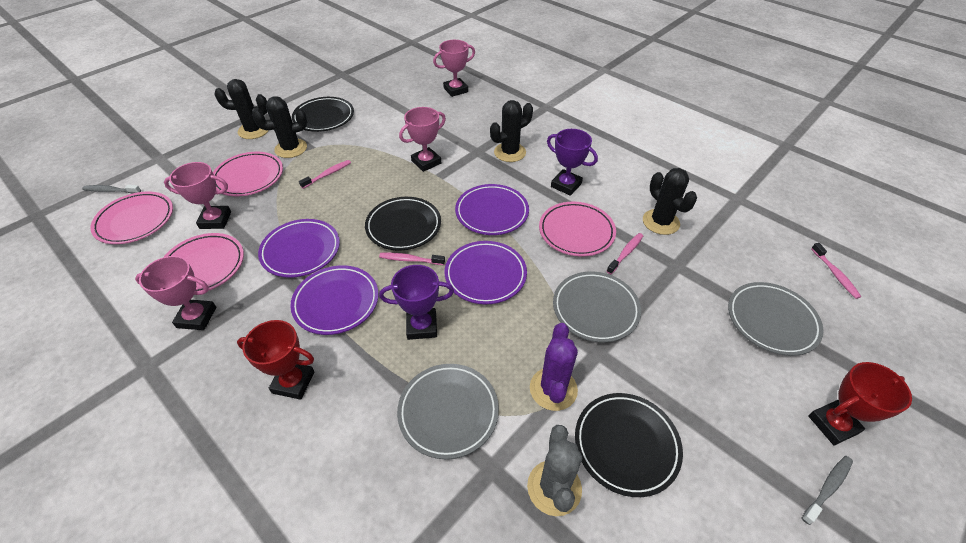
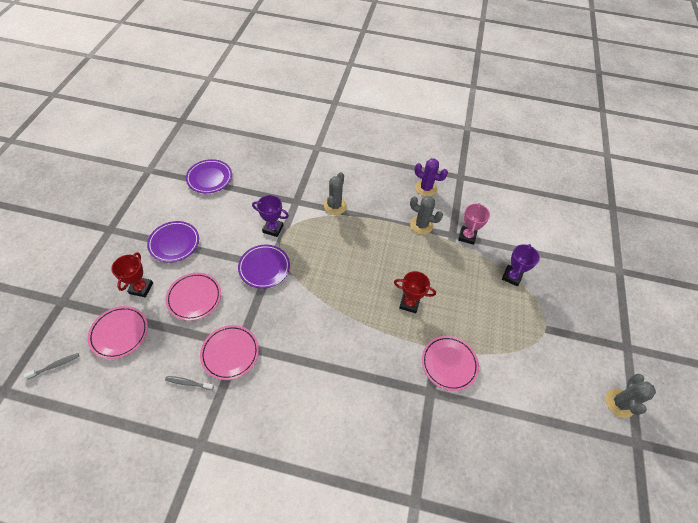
black cactus: 4 -> 0
black plate: 3 -> 0
grey cactus: 1 -> 3
grey plate: 3 -> 0
pink toothbrush: 4 -> 0
pink trophy: 4 -> 1
purple plate: 4 -> 3

